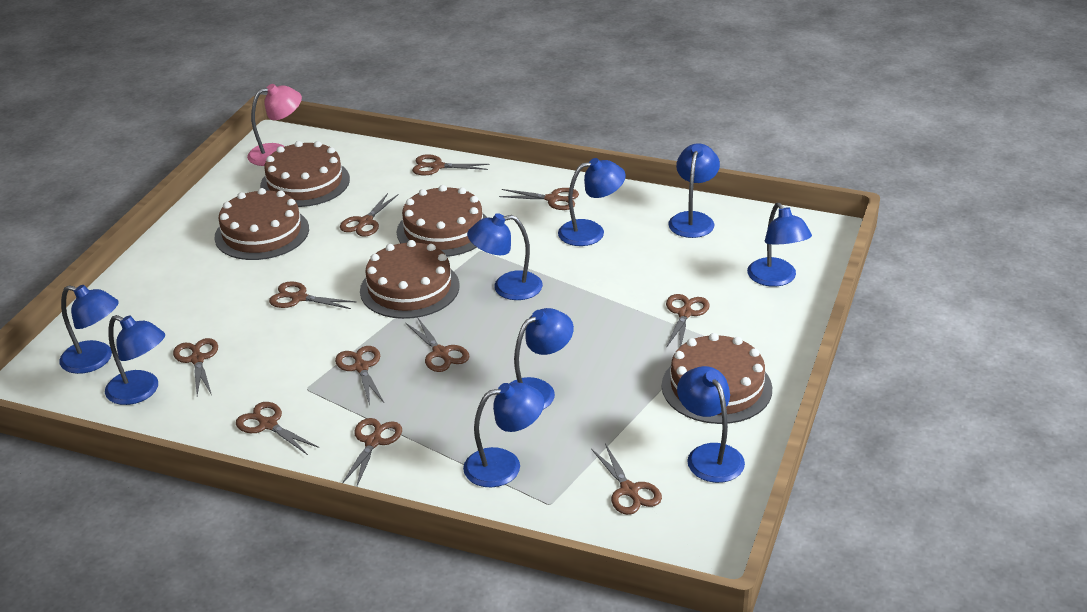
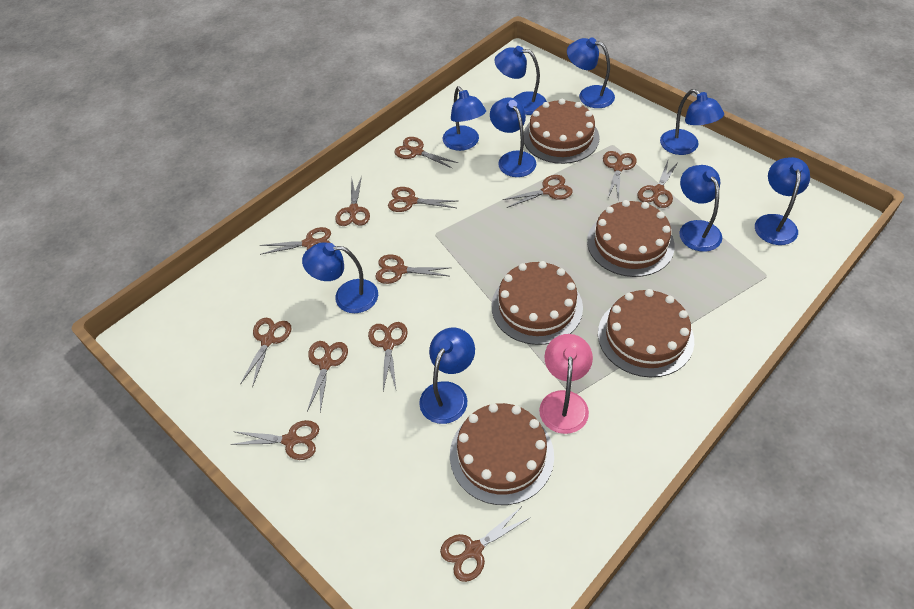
brown scissors: 11 -> 13

